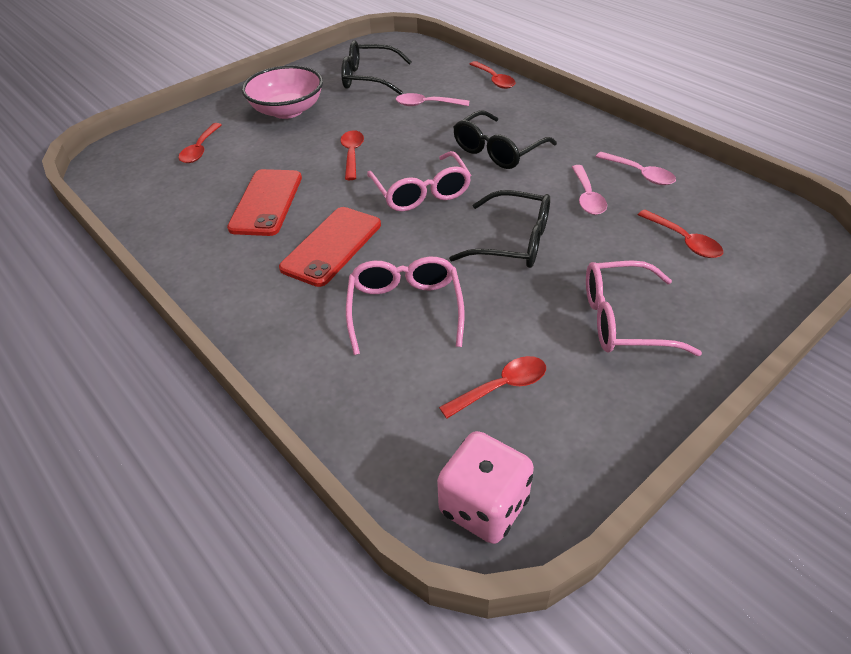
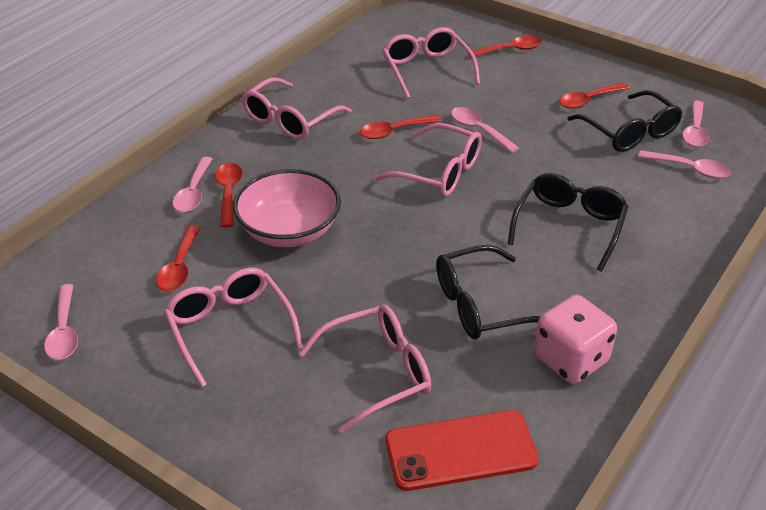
pink glasses: 3 -> 5
pink spoon: 3 -> 5
red phone: 2 -> 1

